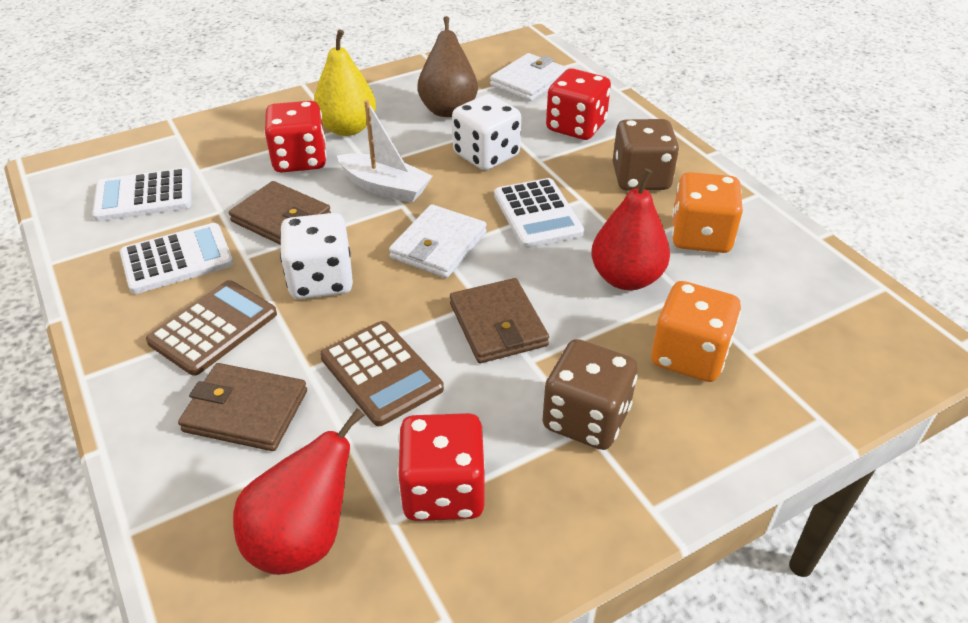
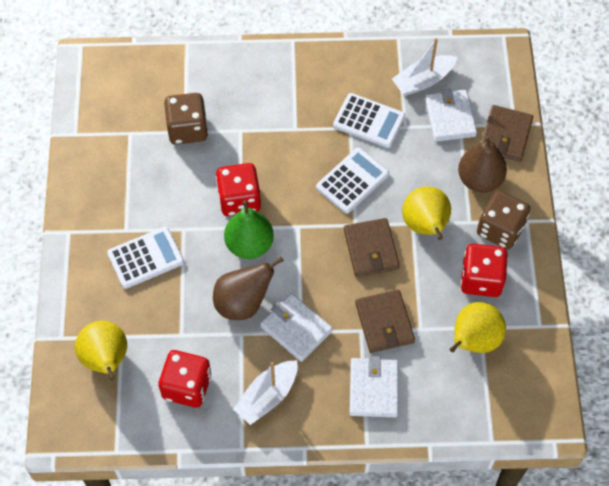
brown calculator: 2 -> 0
brown pear: 1 -> 2
green pear: 0 -> 1
orange dice: 2 -> 0
red pear: 2 -> 0
white boat: 1 -> 2
white dice: 2 -> 0
white wallet: 2 -> 3
yellow pear: 1 -> 3

